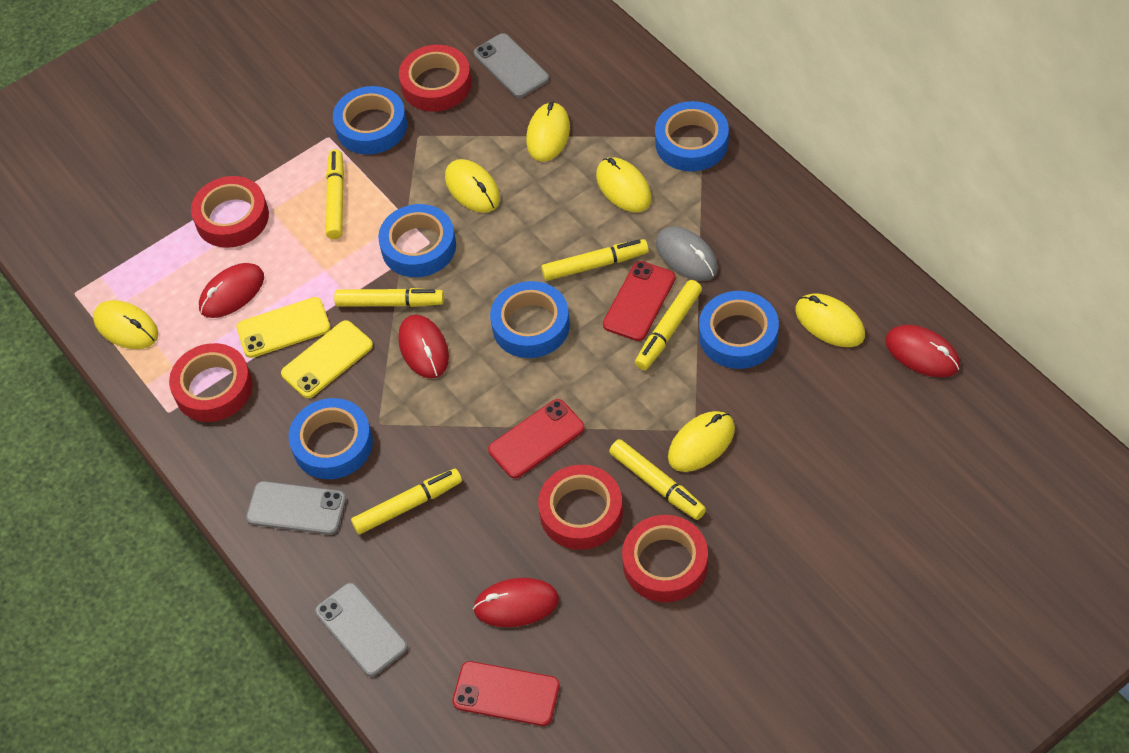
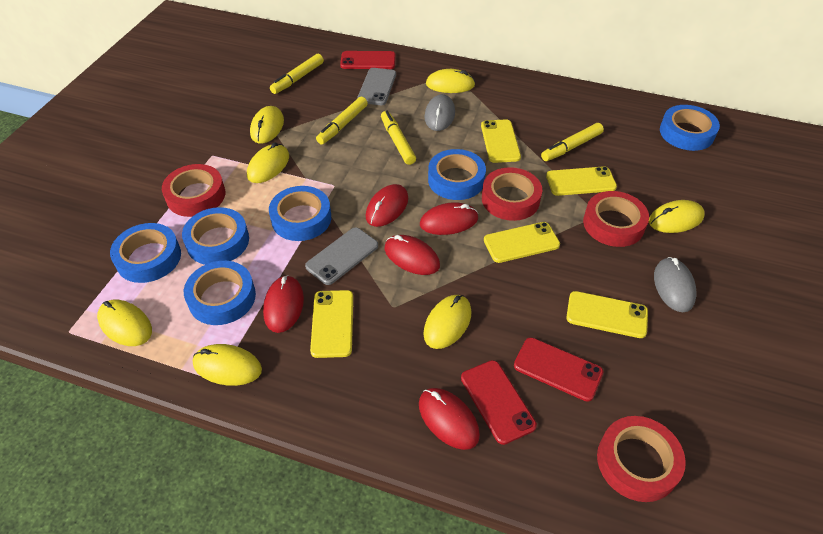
grey mouse: 1 -> 2
grey phone: 3 -> 2
red mouse: 4 -> 5
red tape: 5 -> 4
yellow marker: 6 -> 4
yellow mouse: 6 -> 7
yellow phone: 2 -> 5

